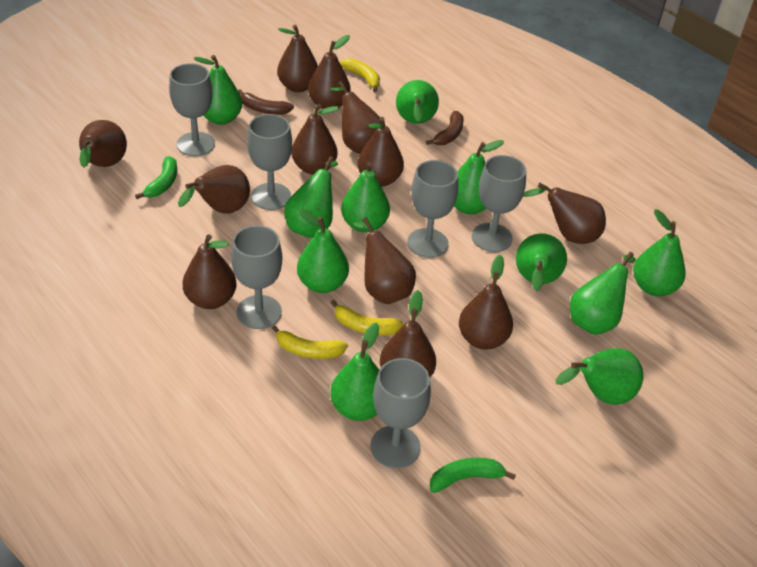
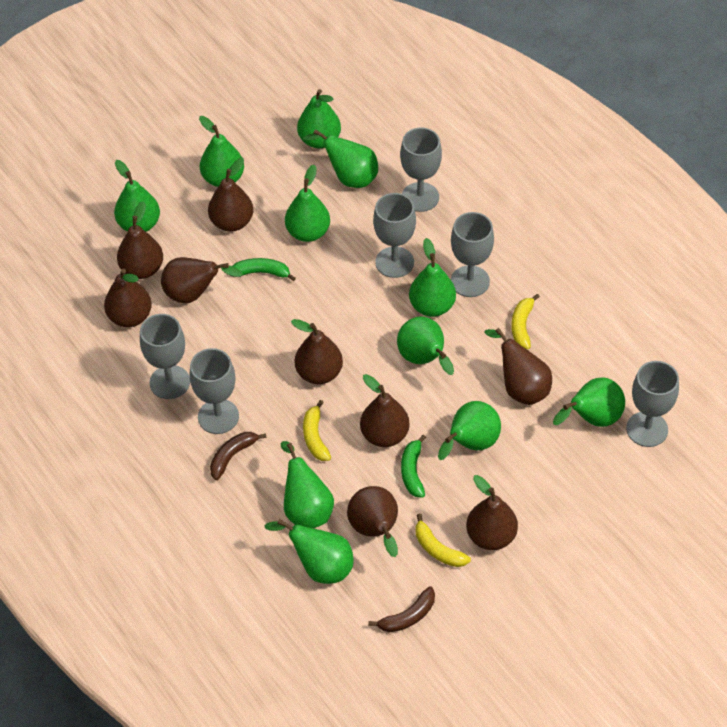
brown pear: 12 -> 9

